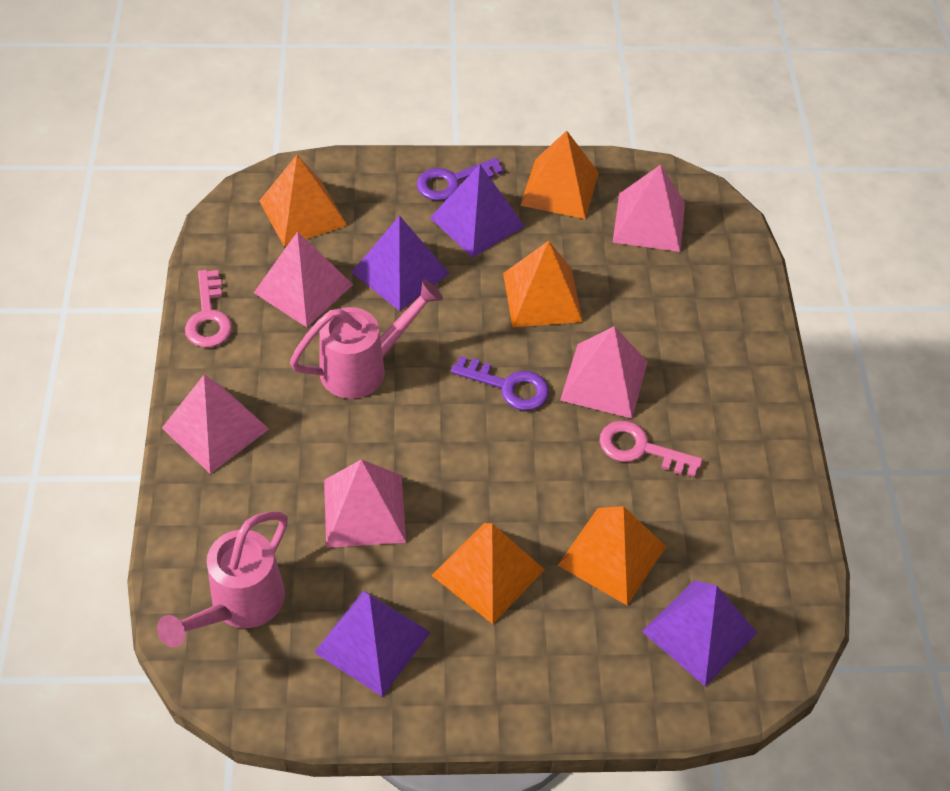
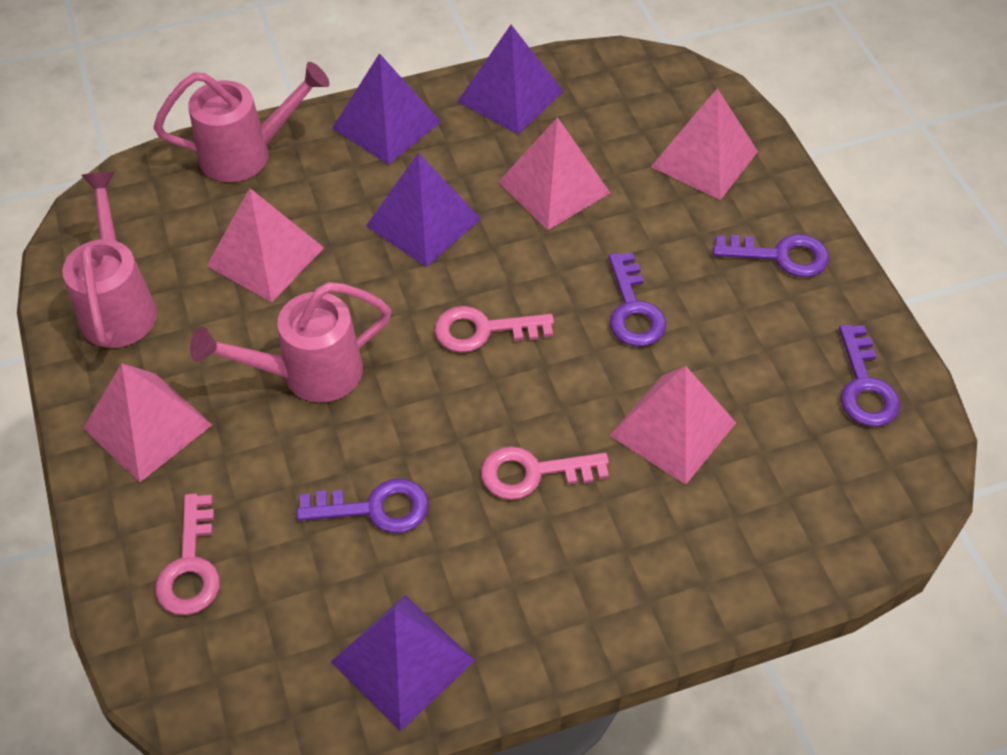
orange pyramid: 5 -> 0
pink key: 2 -> 3
pink watering can: 2 -> 3
purple key: 2 -> 4

